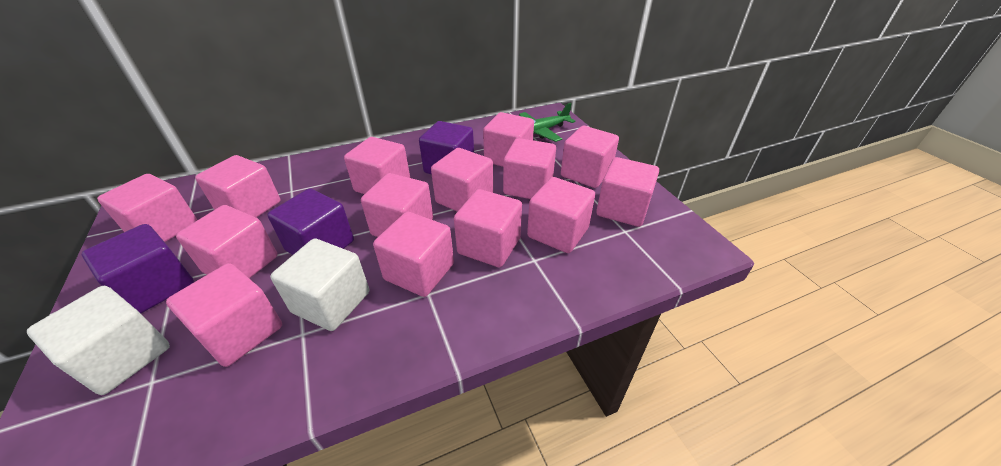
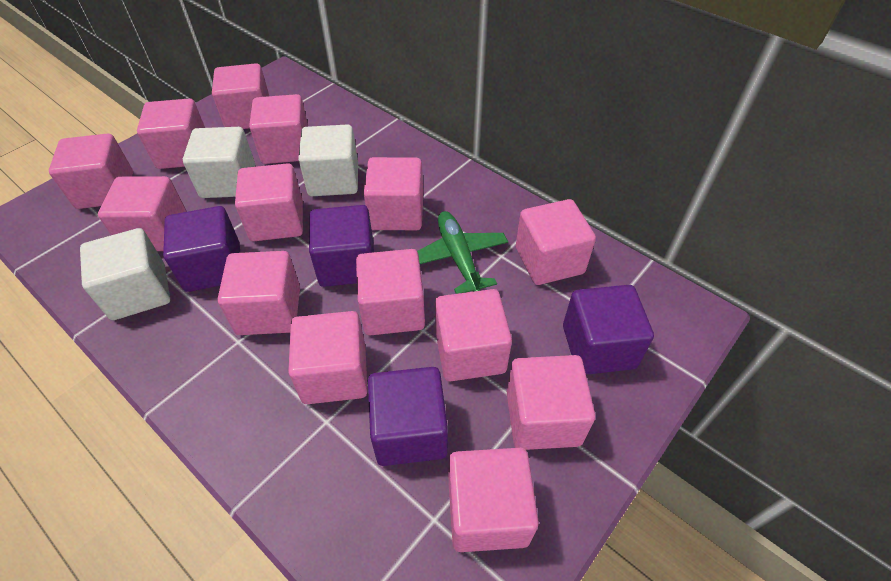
purple cube: 3 -> 4
white cube: 2 -> 3

